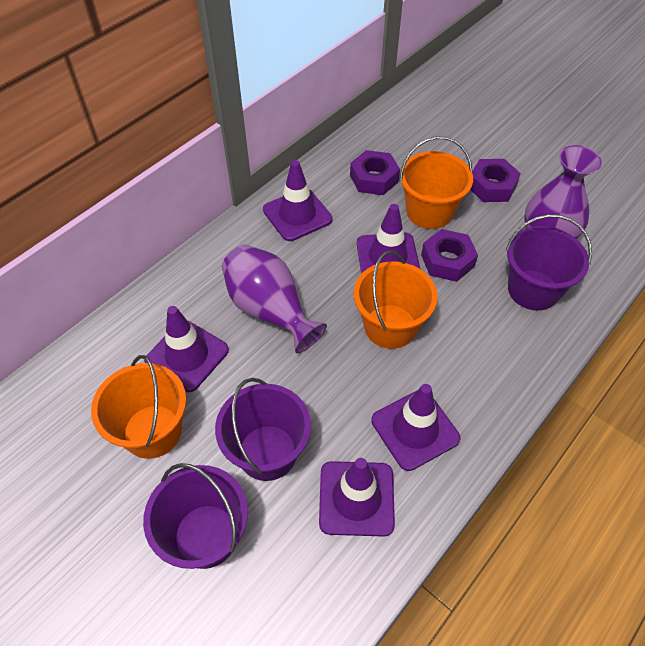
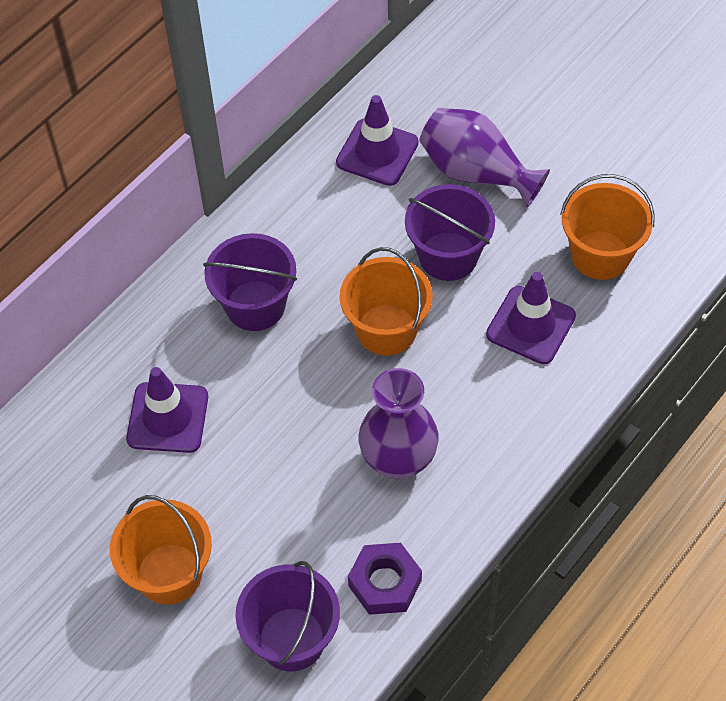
purple nut: 3 -> 1
purple traffic cone: 5 -> 3

